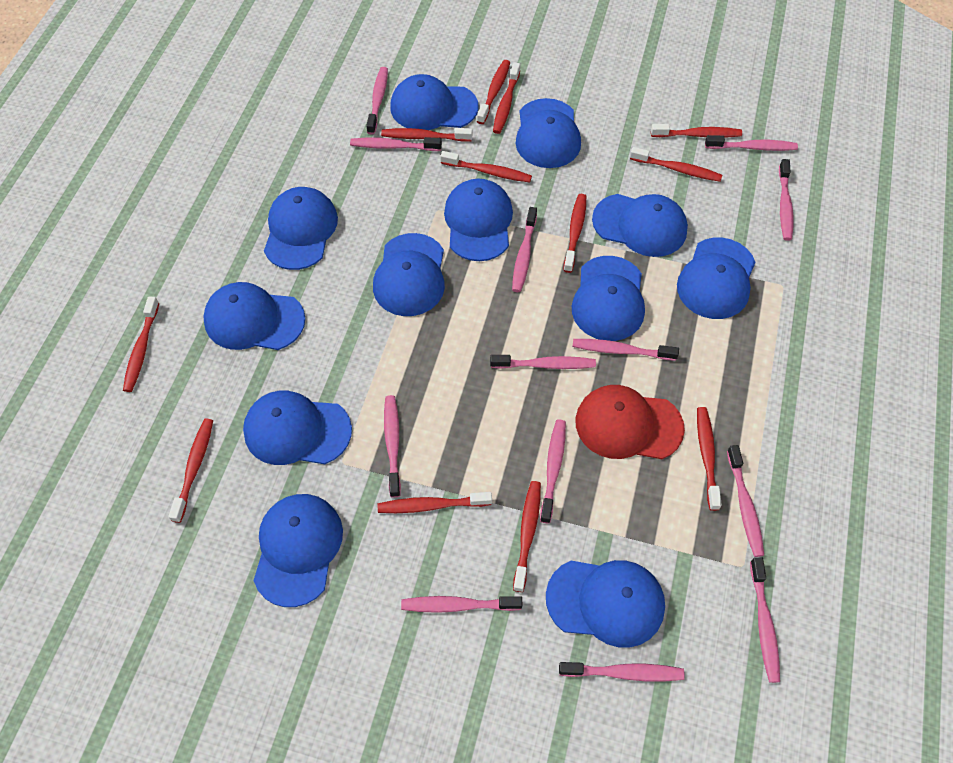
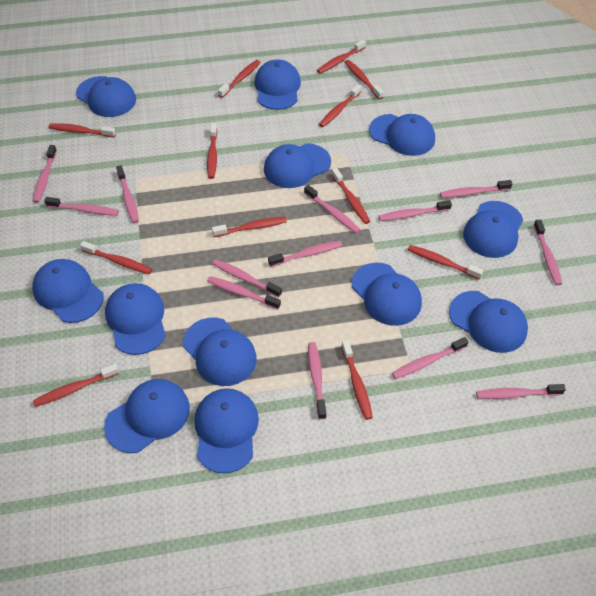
red cap: 1 -> 0

